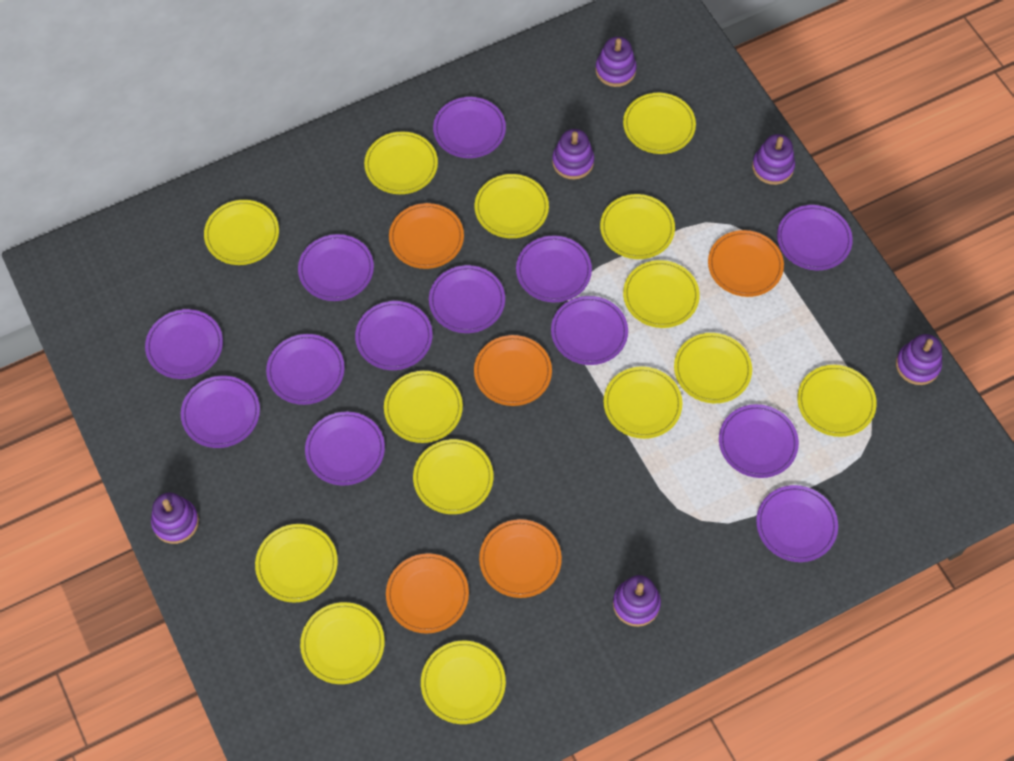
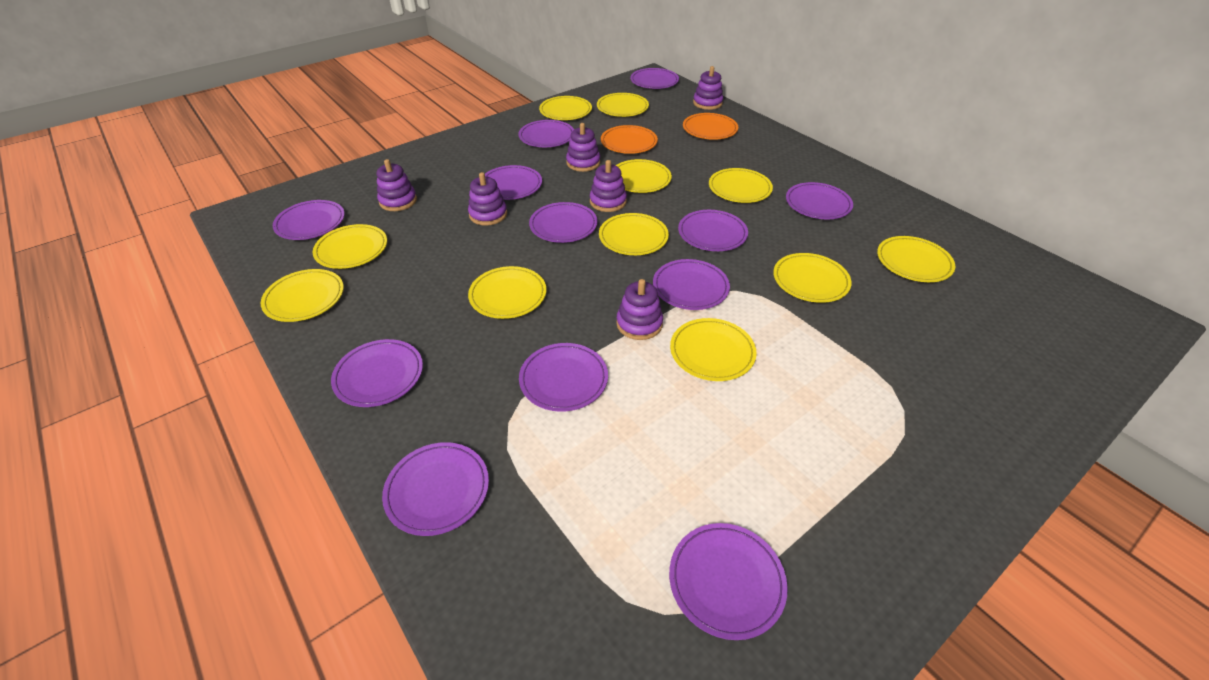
orange plate: 5 -> 2
purple plate: 13 -> 12
yellow plate: 14 -> 11

